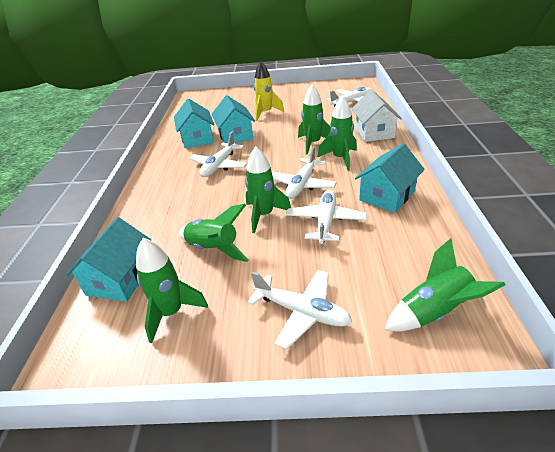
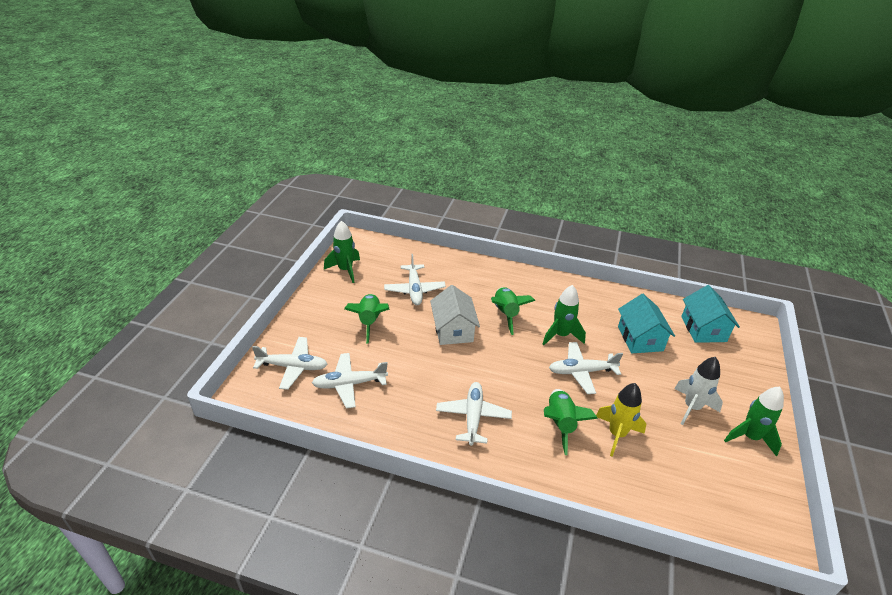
turquoise house: 4 -> 2
white rocket: 0 -> 1

